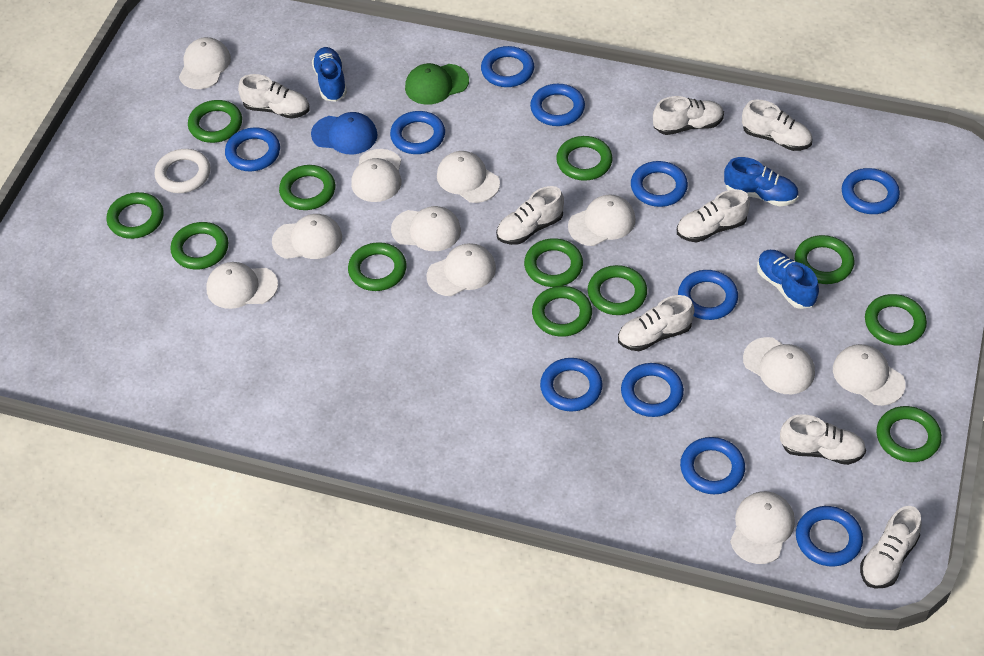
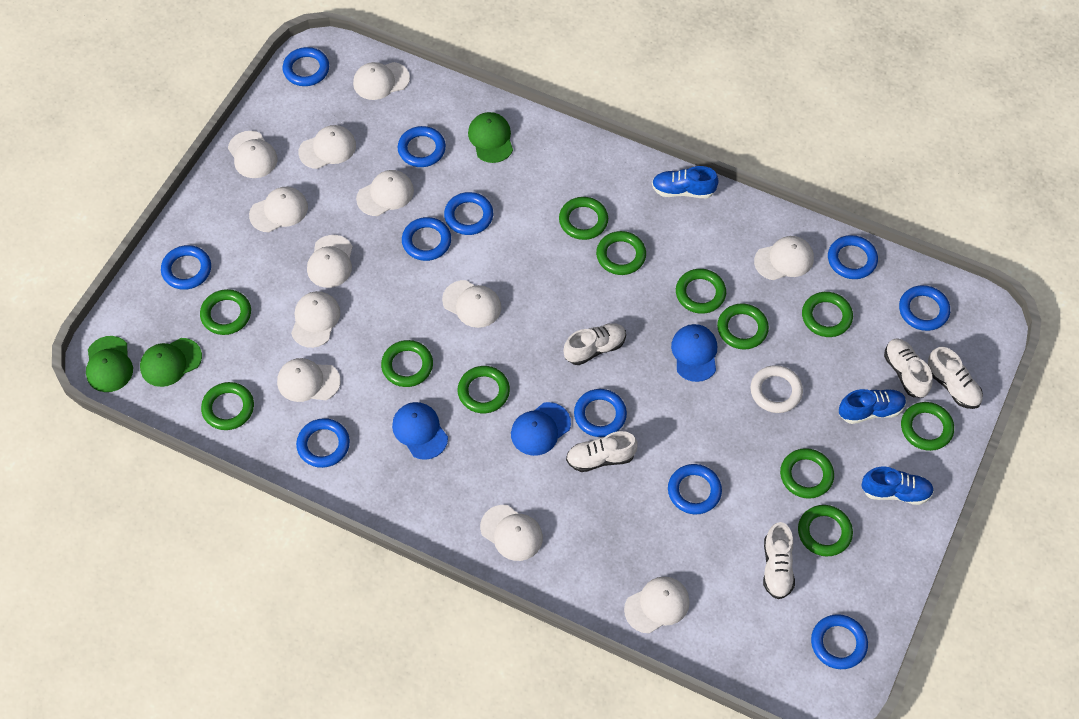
blue cap: 1 -> 3
green cap: 1 -> 3
white cap: 11 -> 12
white shoe: 8 -> 5

